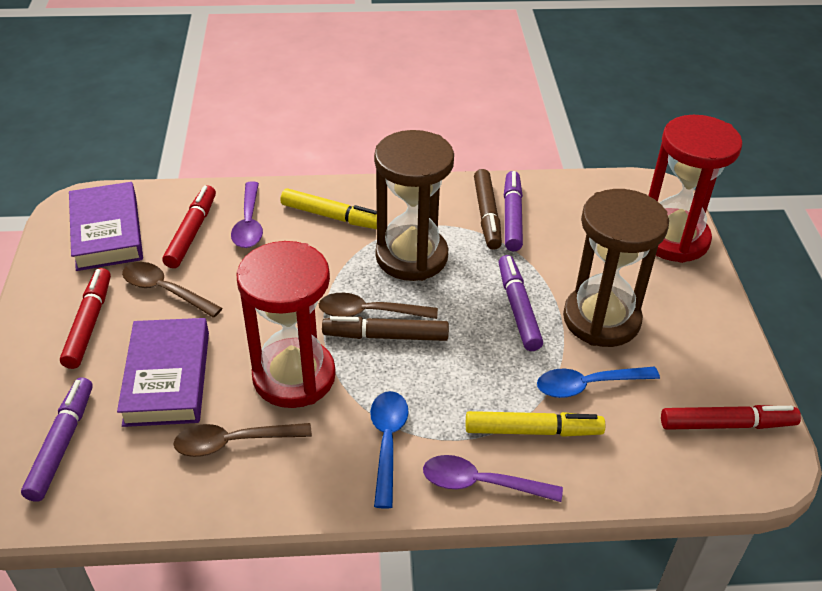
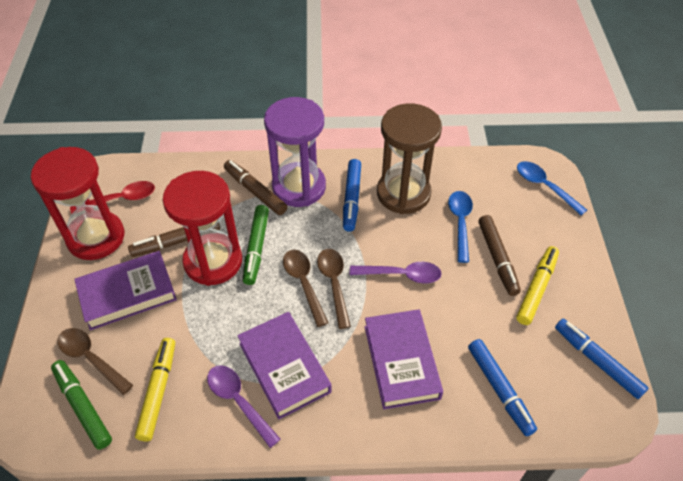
blue marker: 0 -> 3
brown hourglass: 2 -> 1
brown marker: 2 -> 3
green marker: 0 -> 2
purple book: 2 -> 3
purple hourglass: 0 -> 1
purple marker: 3 -> 0
red marker: 3 -> 0
red spoon: 0 -> 1

